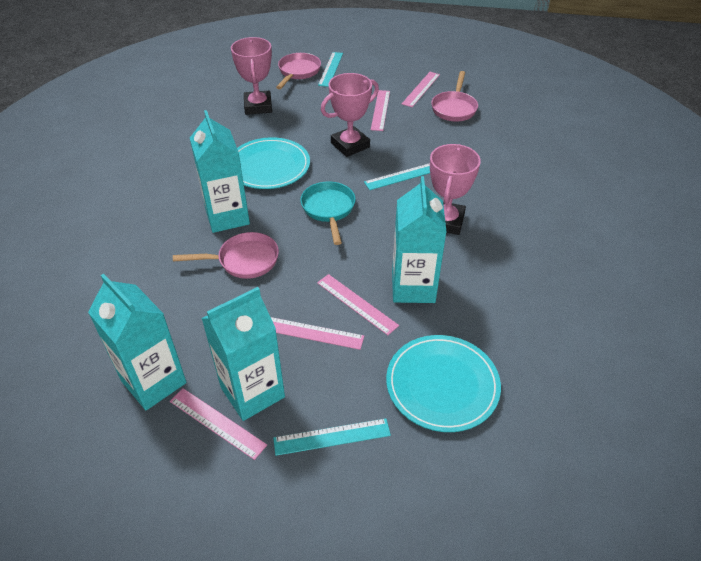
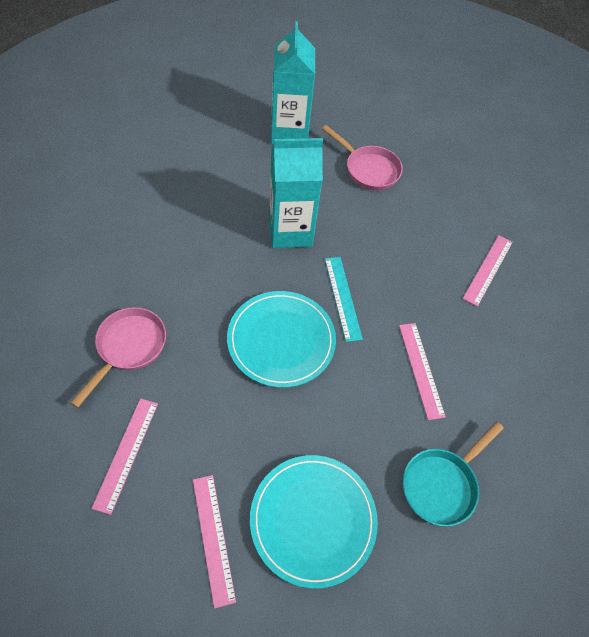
pink pan: 3 -> 2
pink ruler: 5 -> 4
pink trophy: 3 -> 0
turquoise carton: 4 -> 2
turquoise ruler: 3 -> 1

